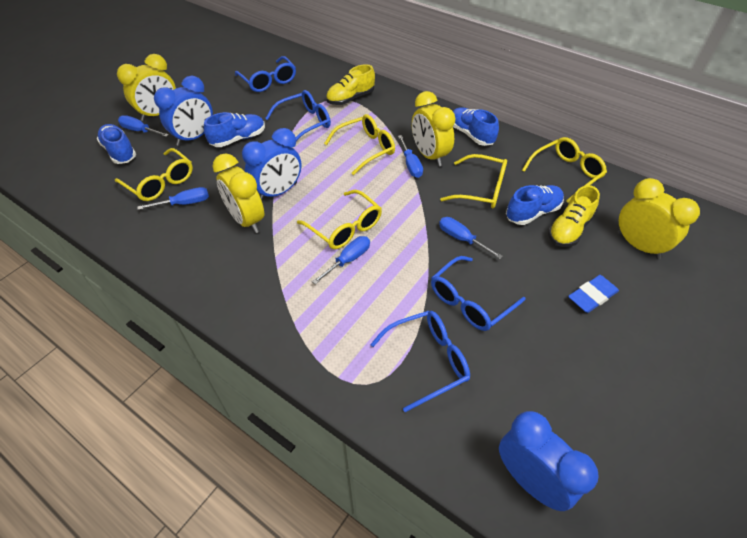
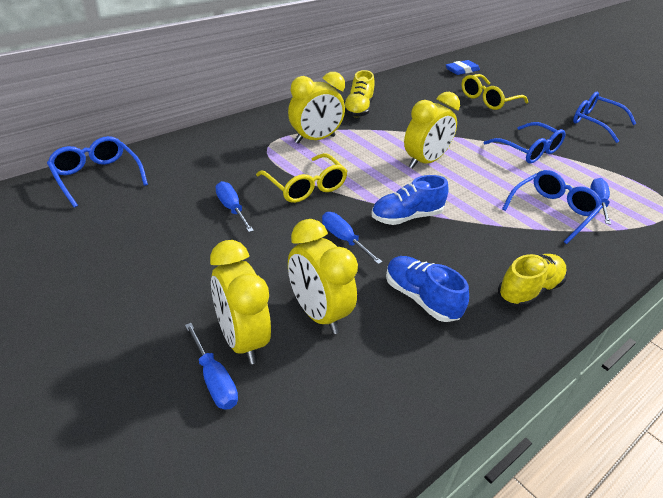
blue clock: 3 -> 0
blue screwdriver: 5 -> 4
blue shoe: 4 -> 2
yellow glasses: 5 -> 2

